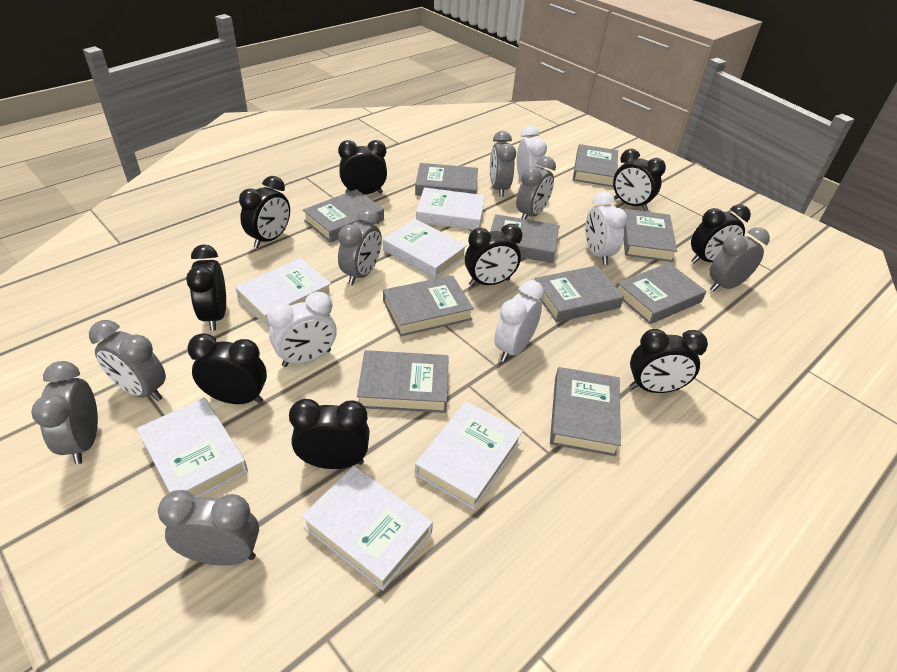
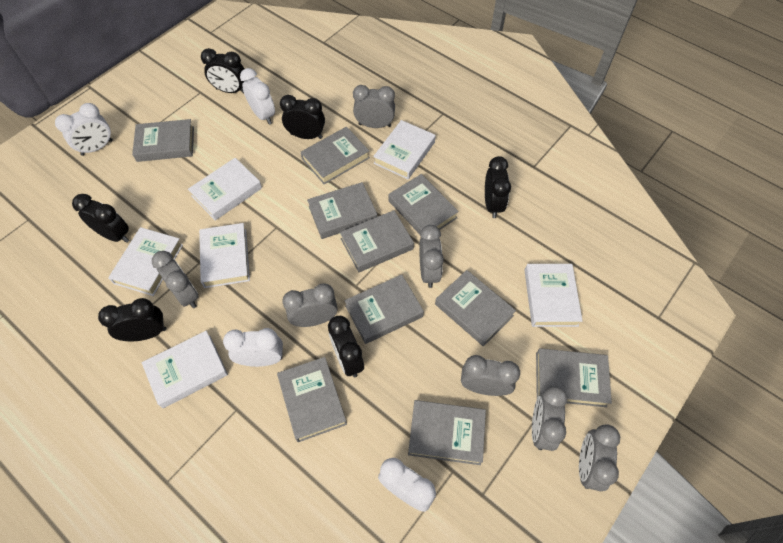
black clock: 9 -> 6

